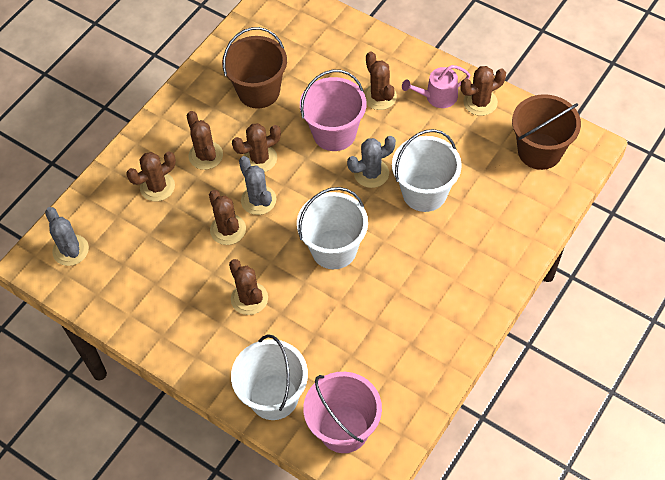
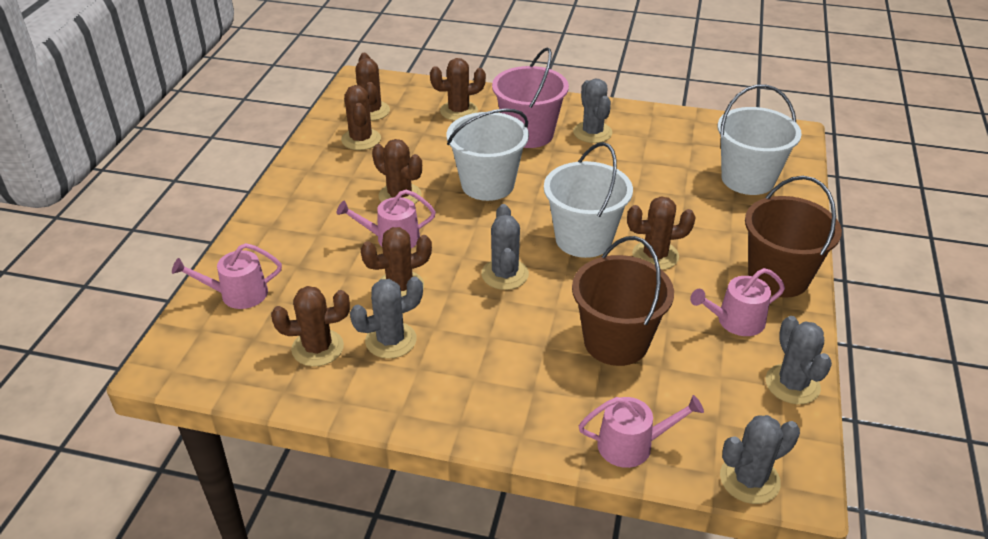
grey cactus: 3 -> 5
pink bucket: 2 -> 1
pink watering can: 1 -> 4

